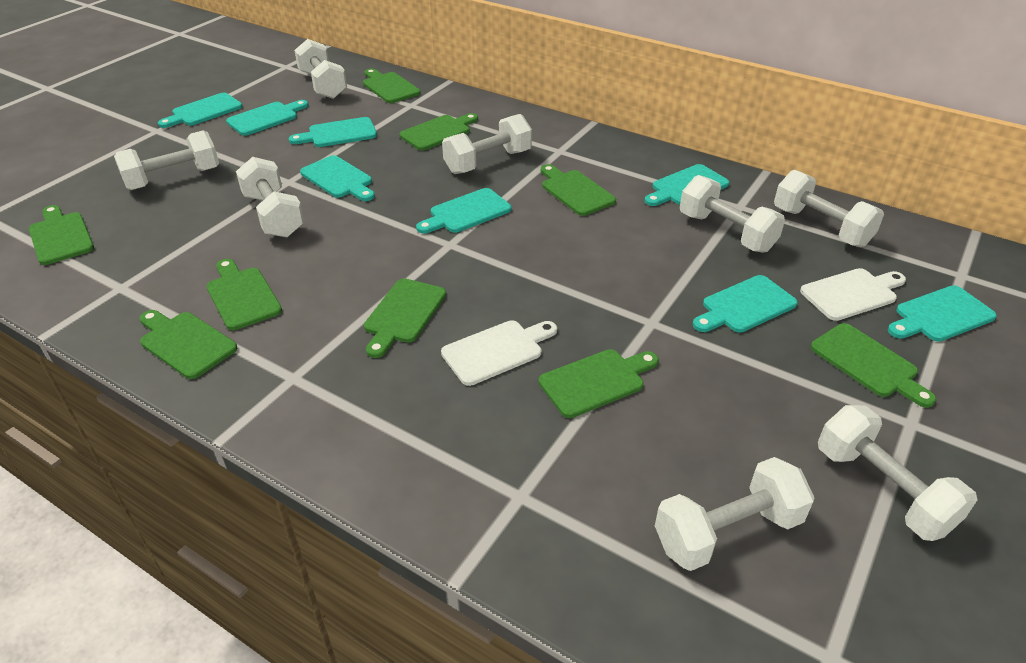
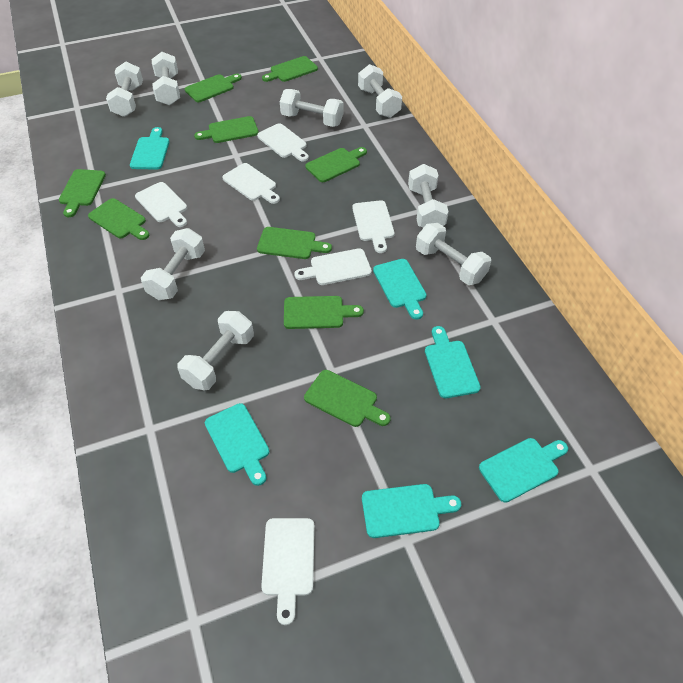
turquoise cutting board: 8 -> 6
white cutting board: 2 -> 6

